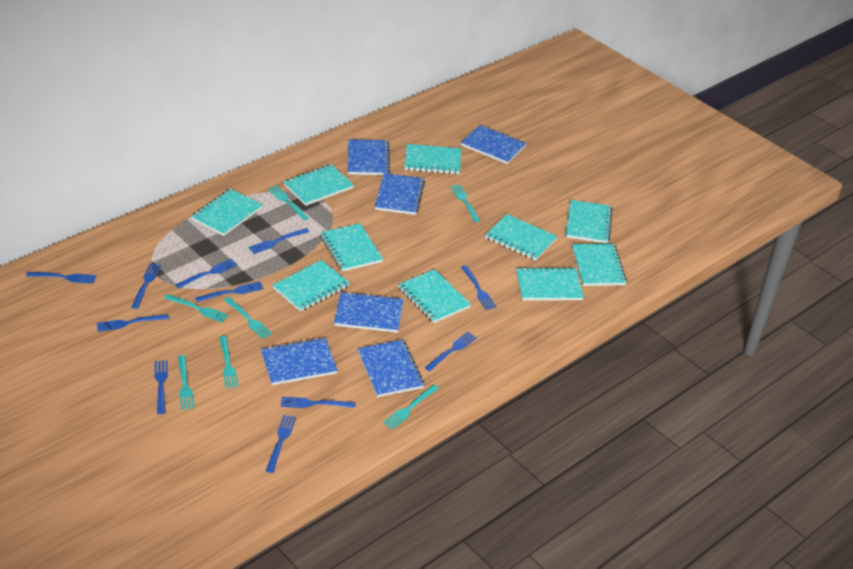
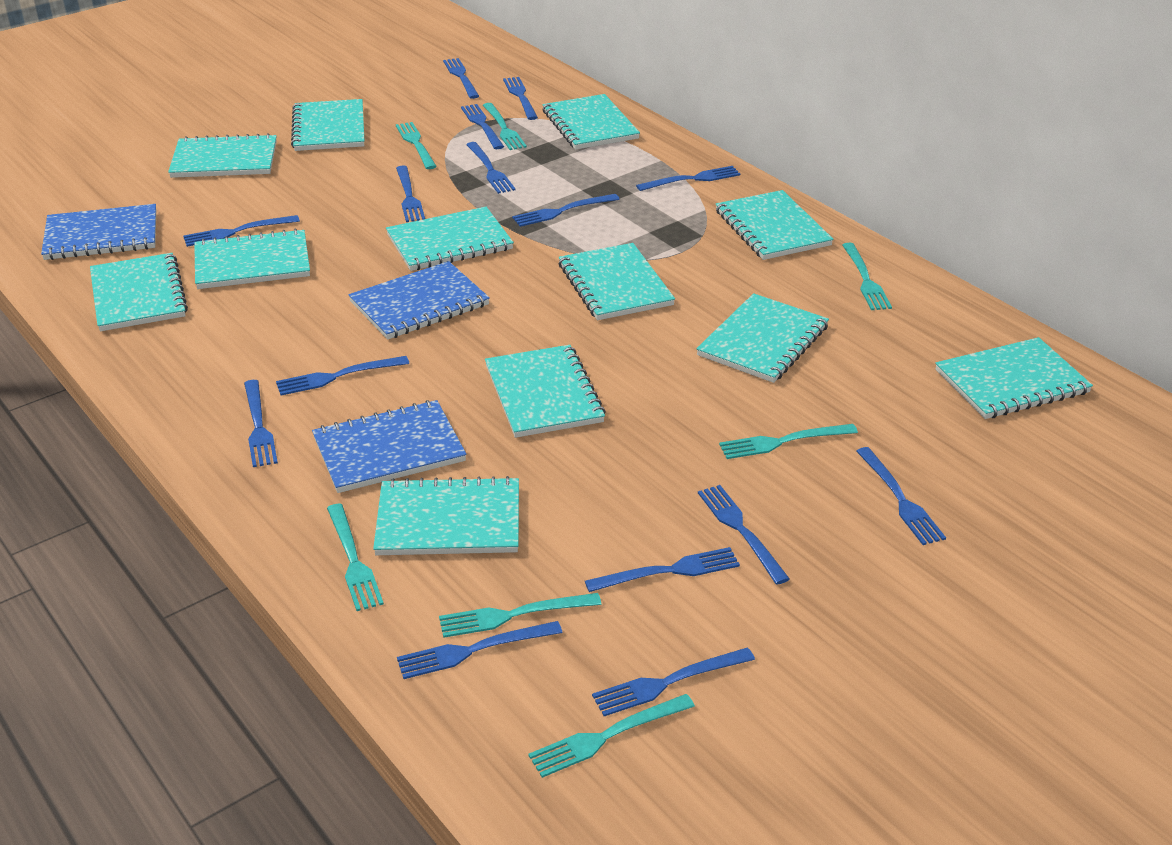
blue fork: 11 -> 15
blue notebook: 6 -> 3
turquoise notebook: 10 -> 12

